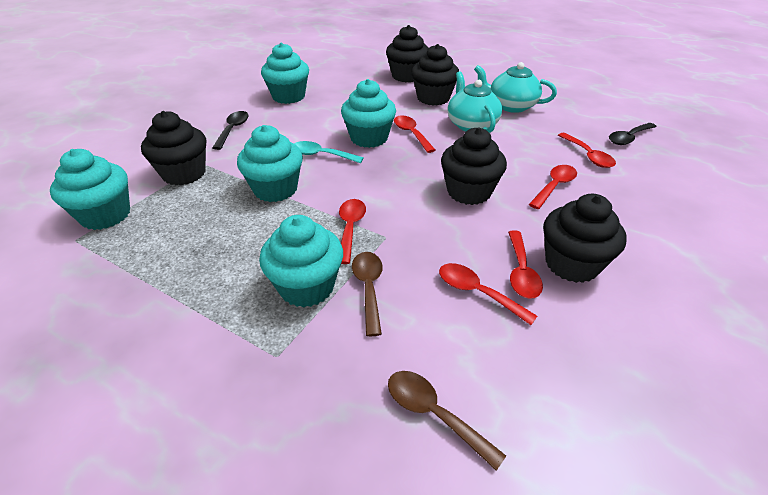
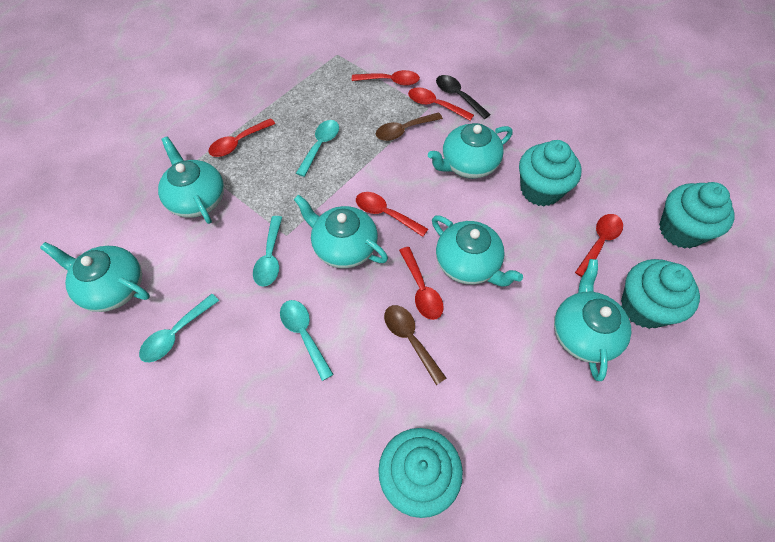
black cupcake: 5 -> 0
black spoon: 2 -> 1
turquoise cupcake: 5 -> 4
turquoise spoon: 1 -> 4
turquoise teapot: 2 -> 6

